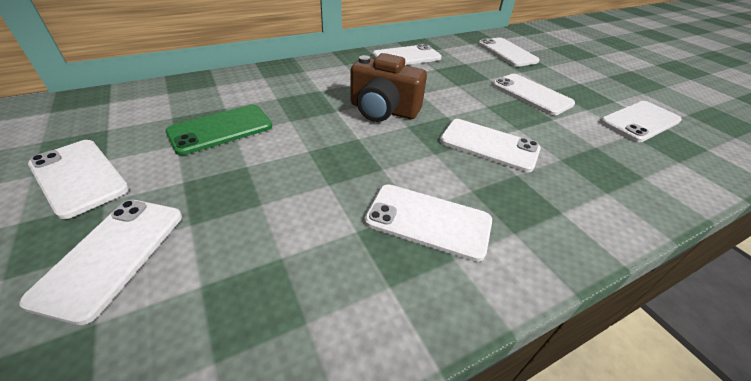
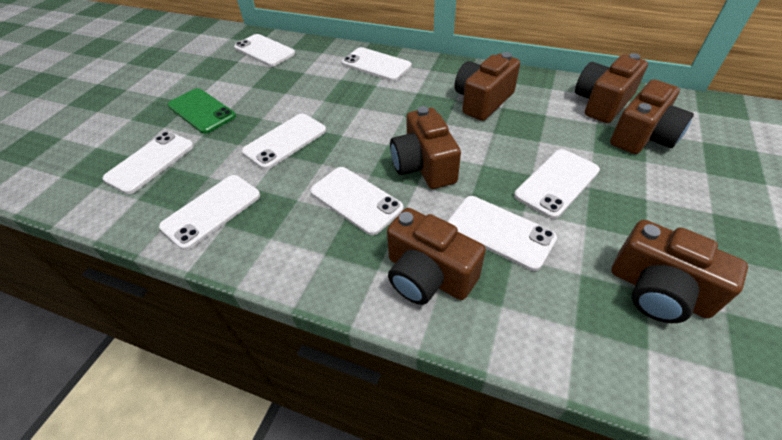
brown camera: 1 -> 6

